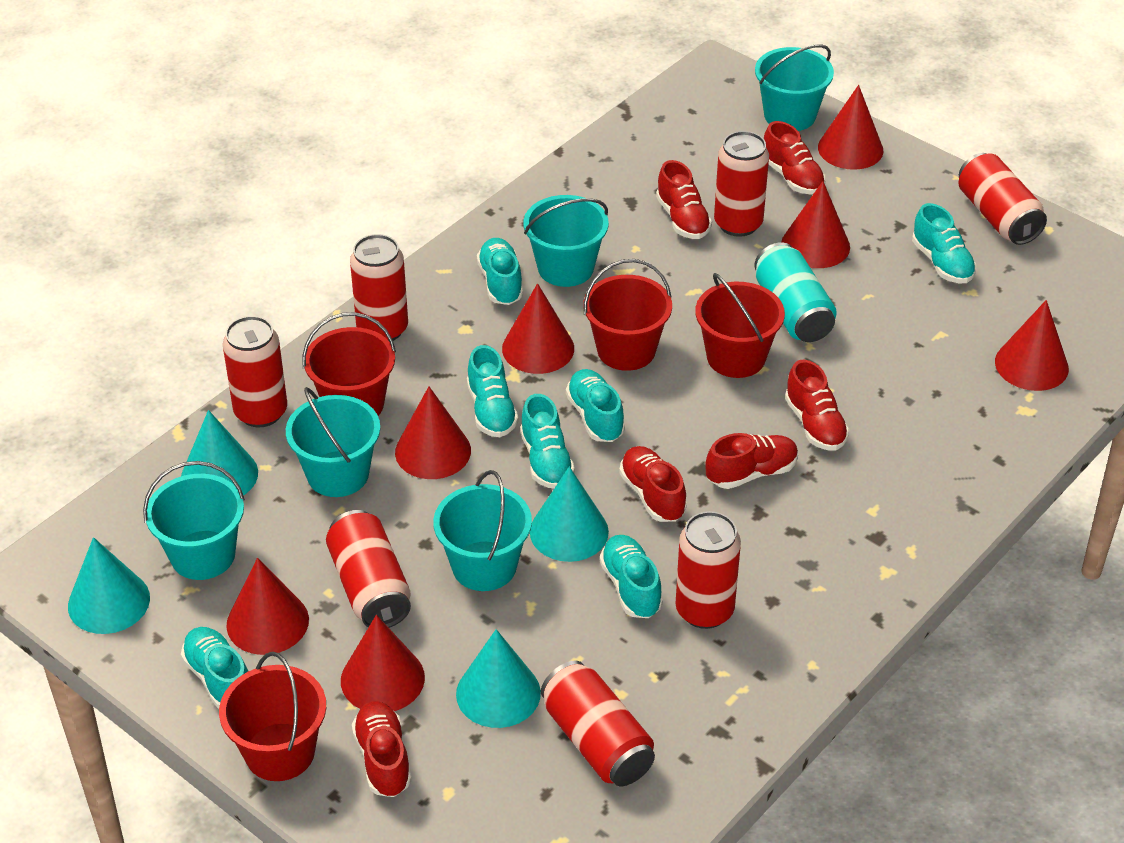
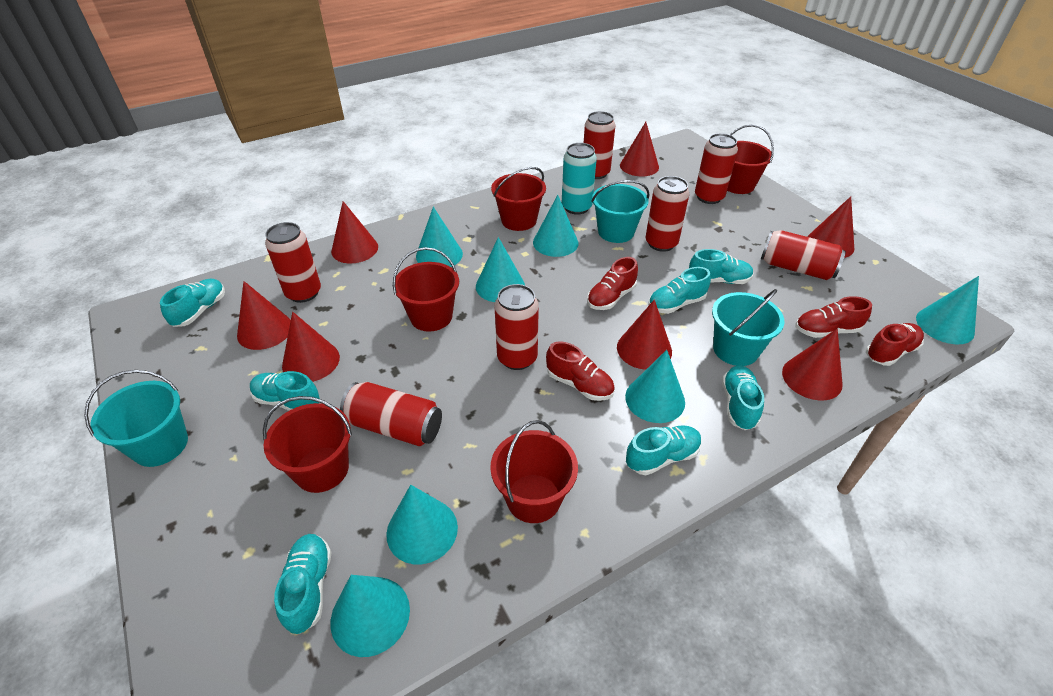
red bucket: 4 -> 5
red shoe: 6 -> 4
turquoise bucket: 5 -> 3
turquoise cone: 4 -> 7

